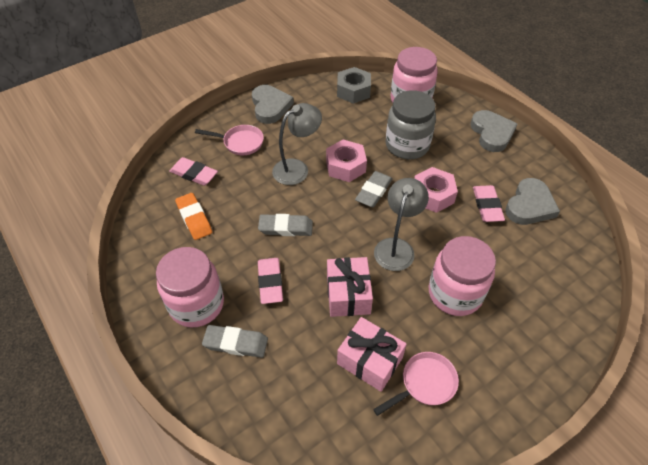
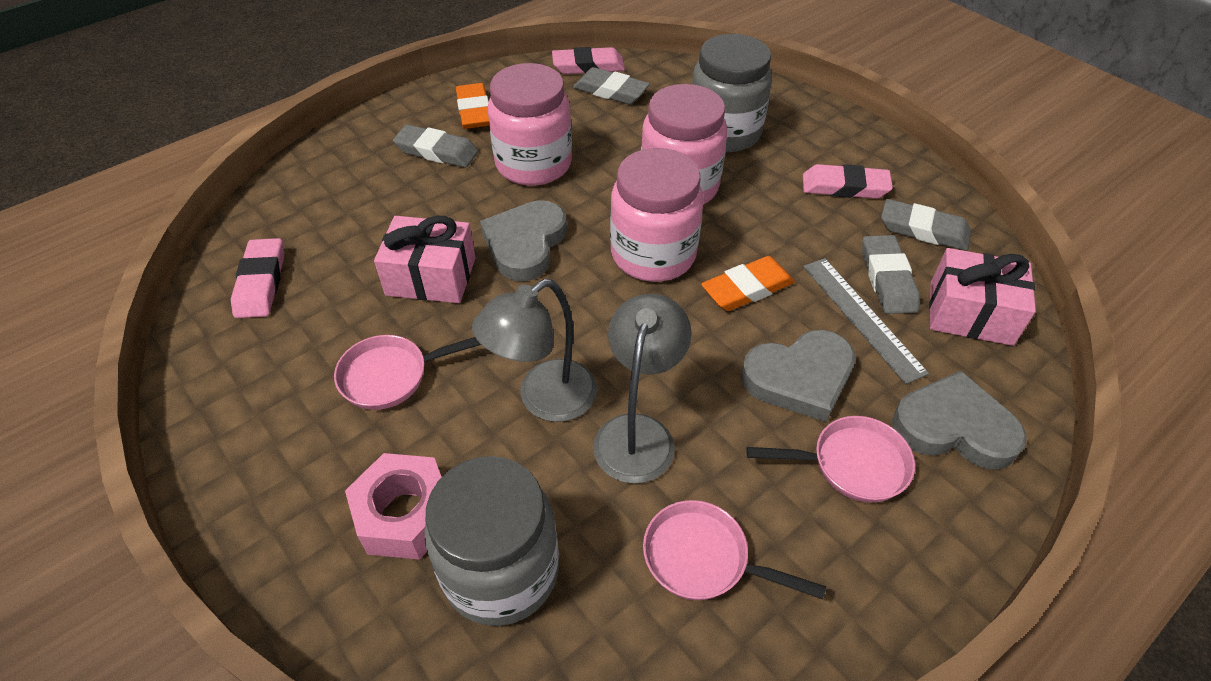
grey eraser: 3 -> 4
grey jar: 1 -> 2
grey nut: 1 -> 0
grey ruler: 0 -> 1
orange eraser: 1 -> 2
pink nut: 2 -> 1
pink pan: 2 -> 3

